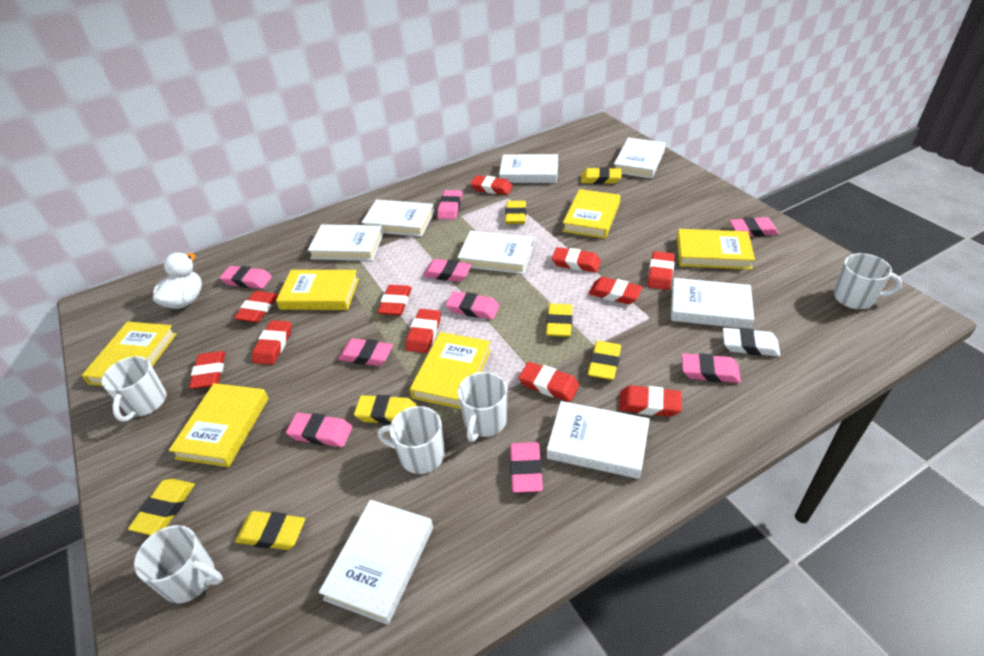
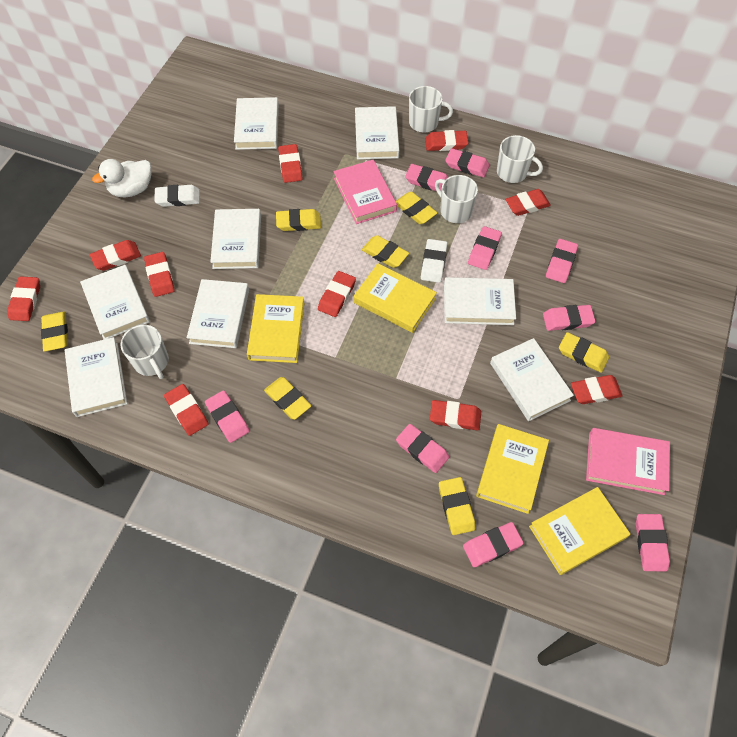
pink book: 0 -> 2
red eraser: 11 -> 10
white eraser: 1 -> 2
white mug: 5 -> 4
yellow book: 6 -> 4

